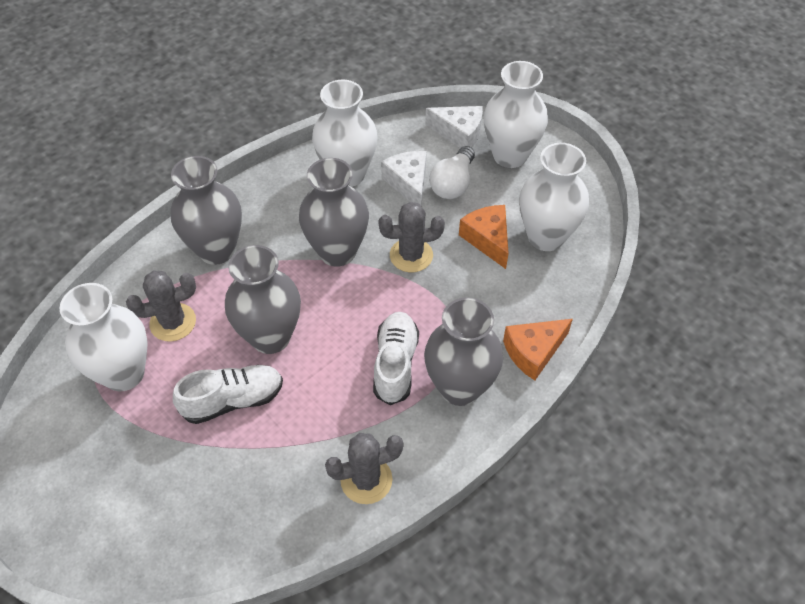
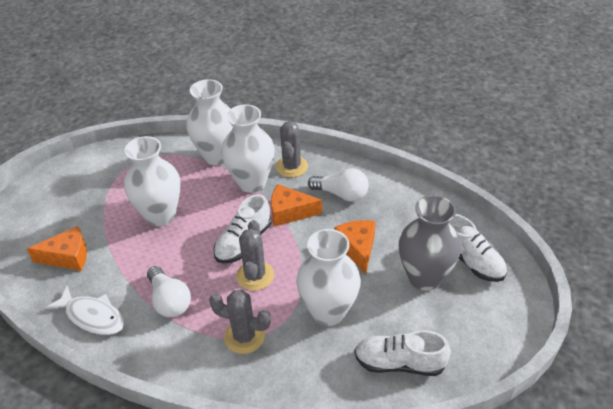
grey vase: 4 -> 1
orange cheese: 2 -> 3
white cheese: 2 -> 0
white fish: 0 -> 1
white light bulb: 1 -> 2
white shoe: 2 -> 3

